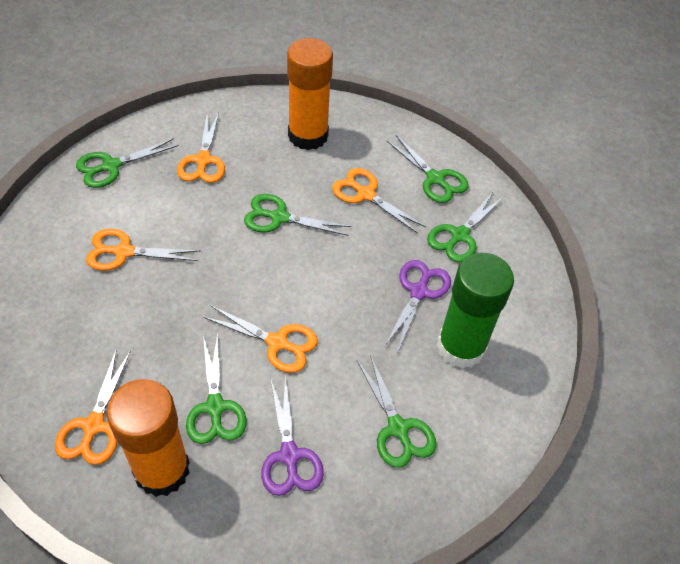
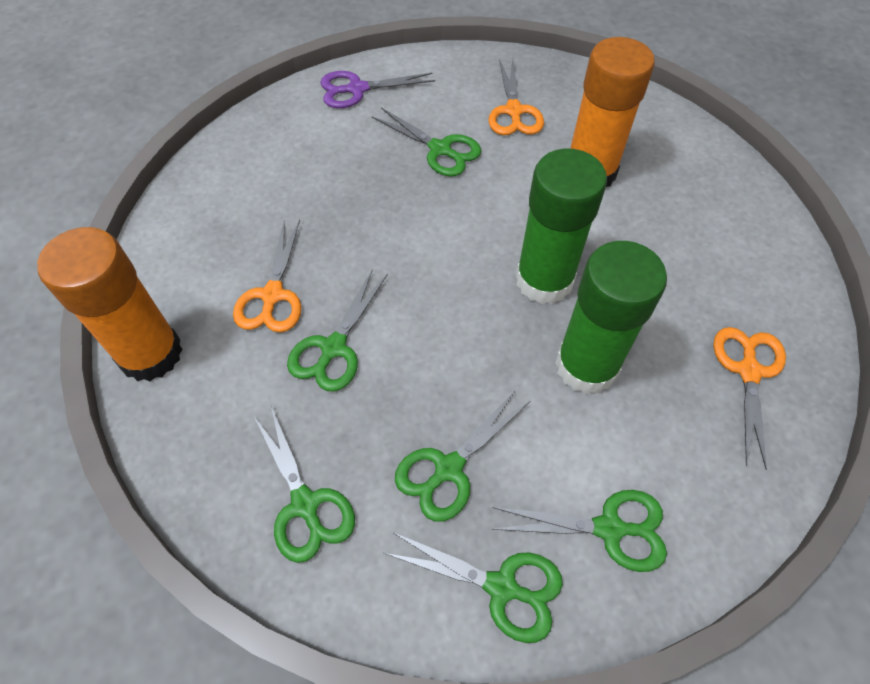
green glue stick: 1 -> 2
orange scissors: 5 -> 3
purple scissors: 2 -> 1

